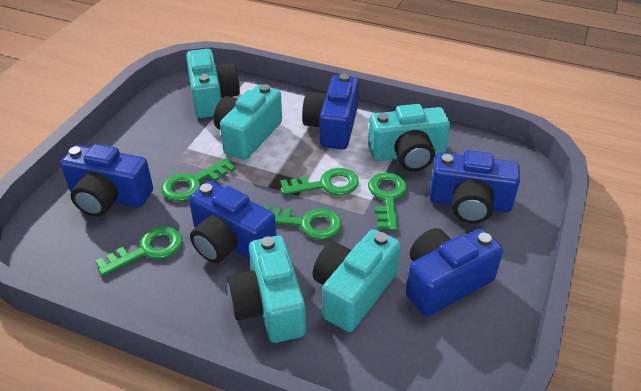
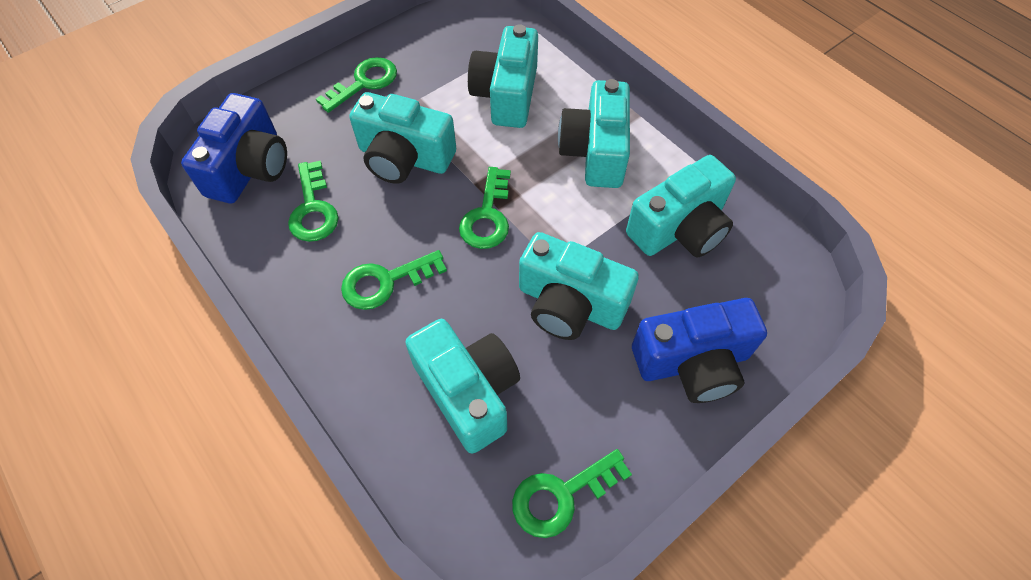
blue camera: 5 -> 2
turquoise camera: 5 -> 6

